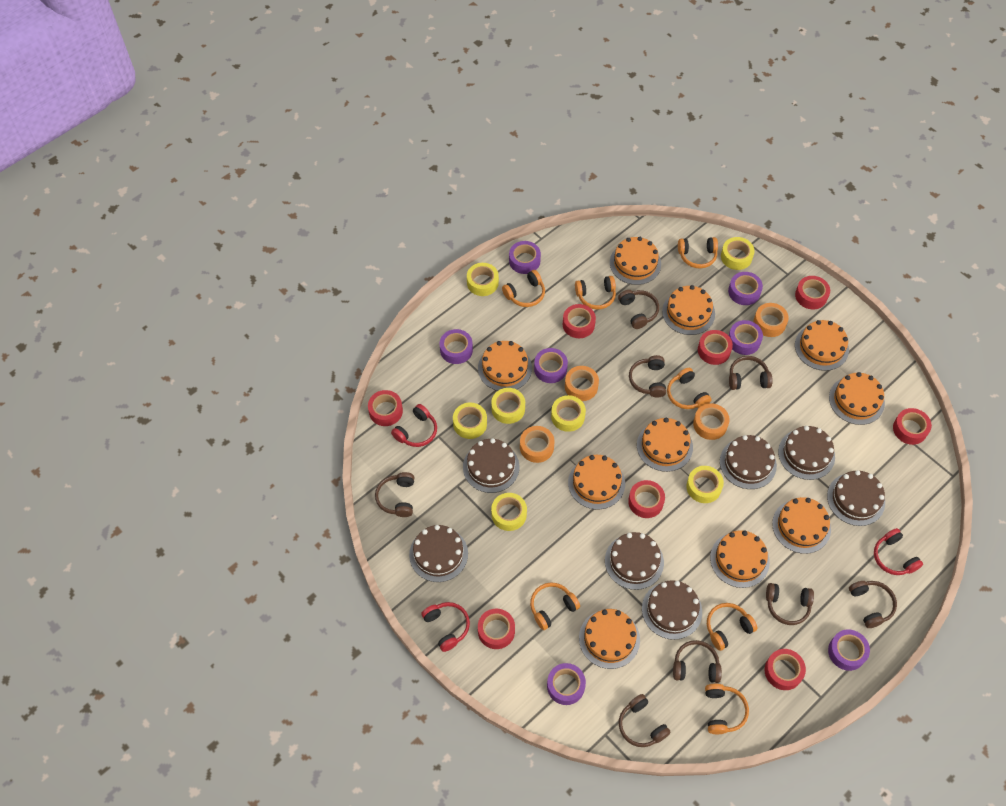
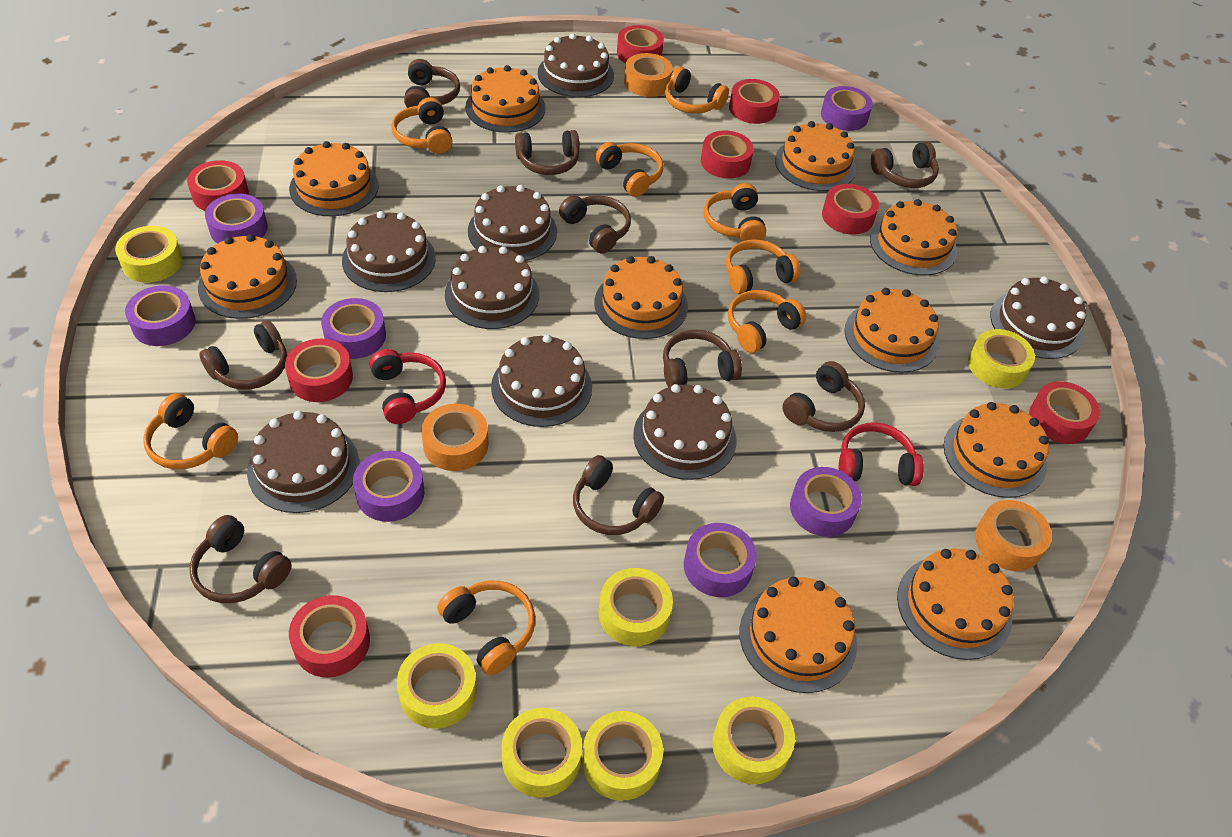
brown cake: 7 -> 8
brown headphones: 8 -> 9
orange headphones: 7 -> 8
orange tape: 4 -> 3
red headphones: 3 -> 2

